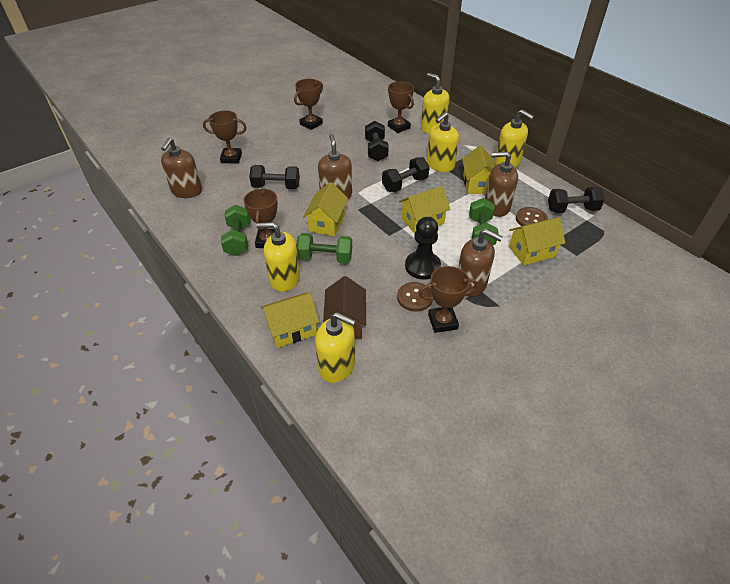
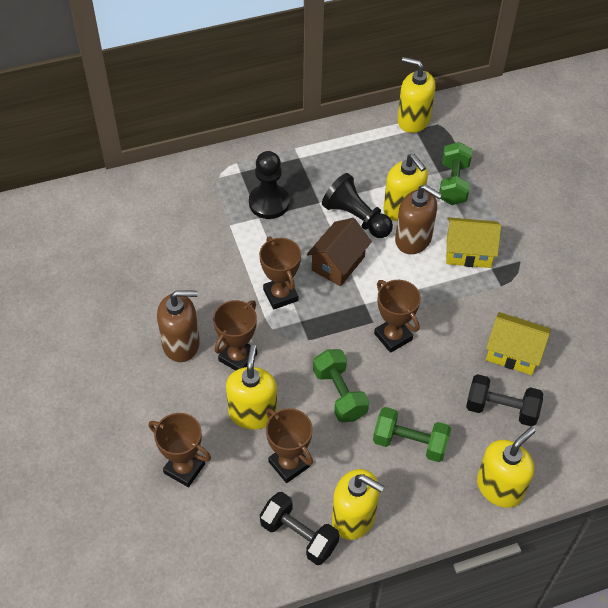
black dumbbell: 4 -> 2
black pawn: 1 -> 2
brown button: 2 -> 0
brown soap dispenser: 4 -> 2
yellow house: 5 -> 2

